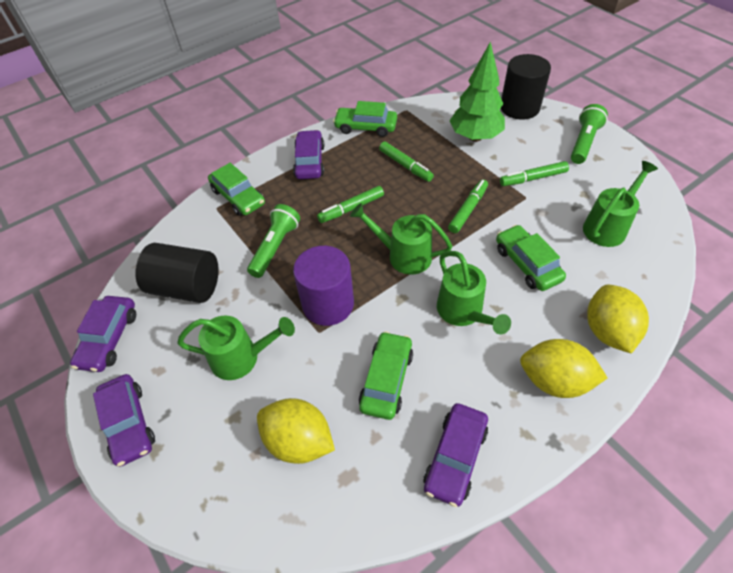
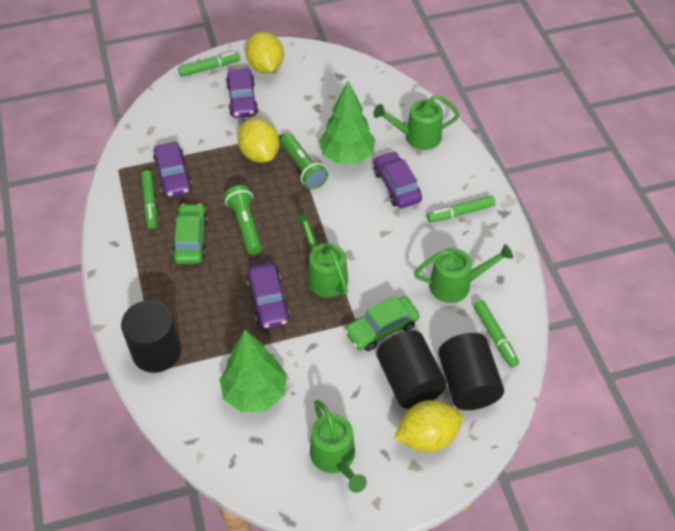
black cylinder: 2 -> 3
green car: 4 -> 2
green tree: 1 -> 2
purple cylinder: 1 -> 0

